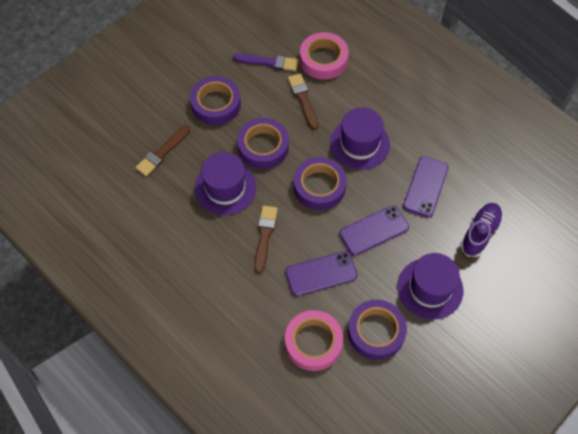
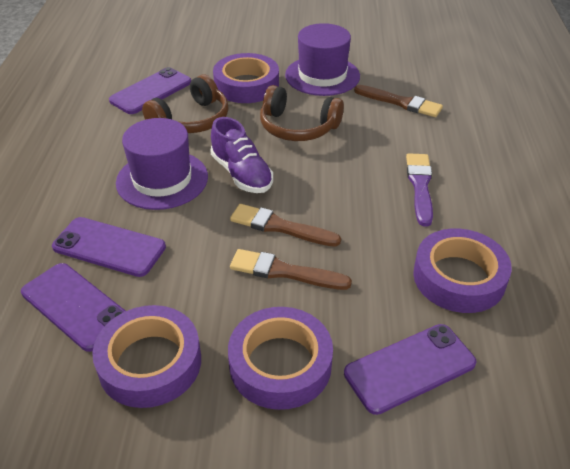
brown headphones: 0 -> 2
pink tape: 2 -> 0
purple hat: 3 -> 2
purple phone: 3 -> 4

